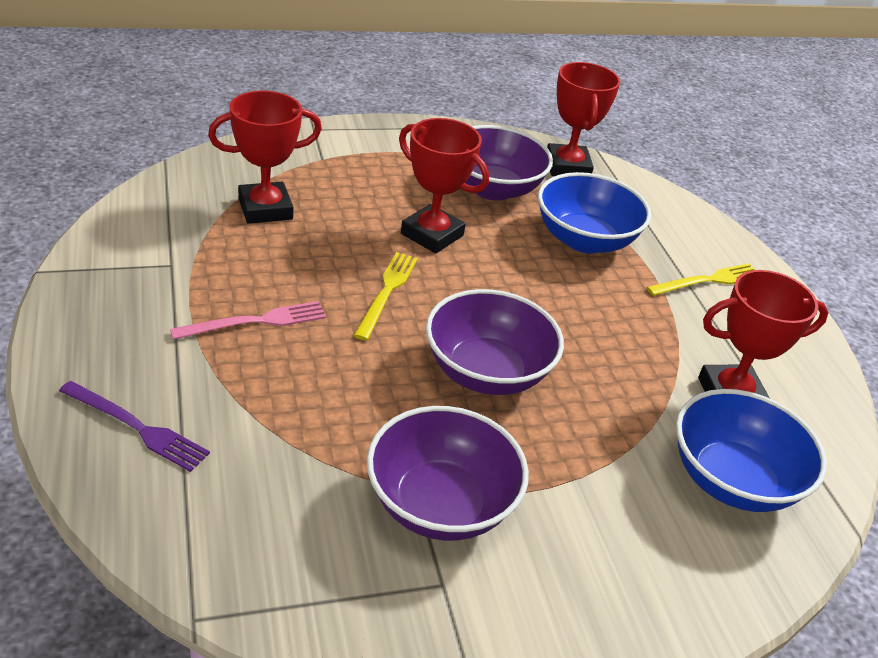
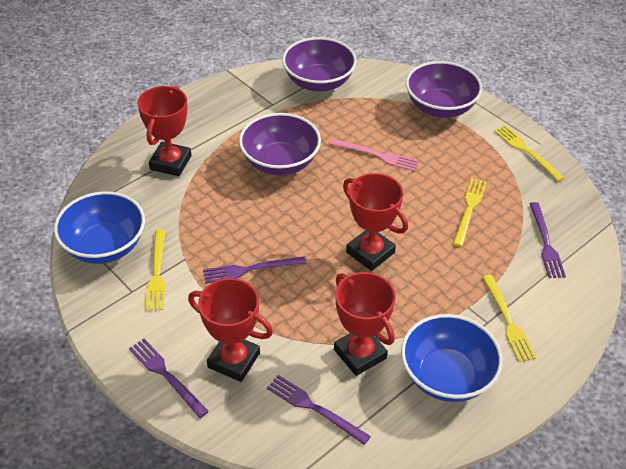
purple fork: 1 -> 4
yellow fork: 2 -> 4

